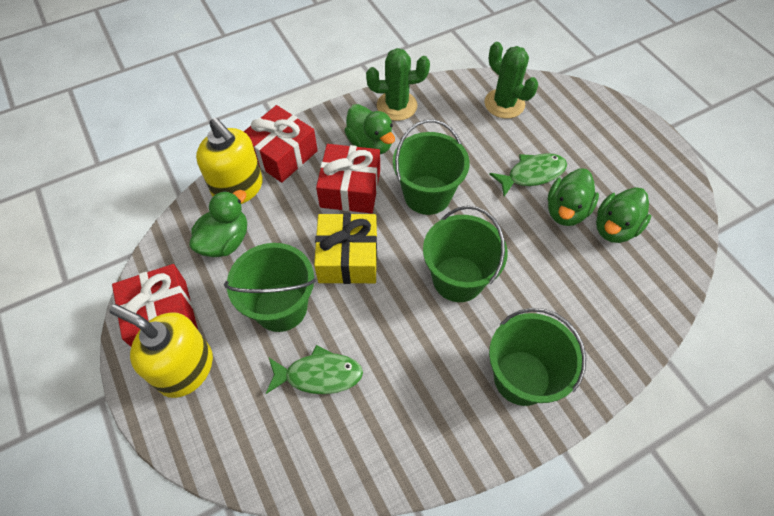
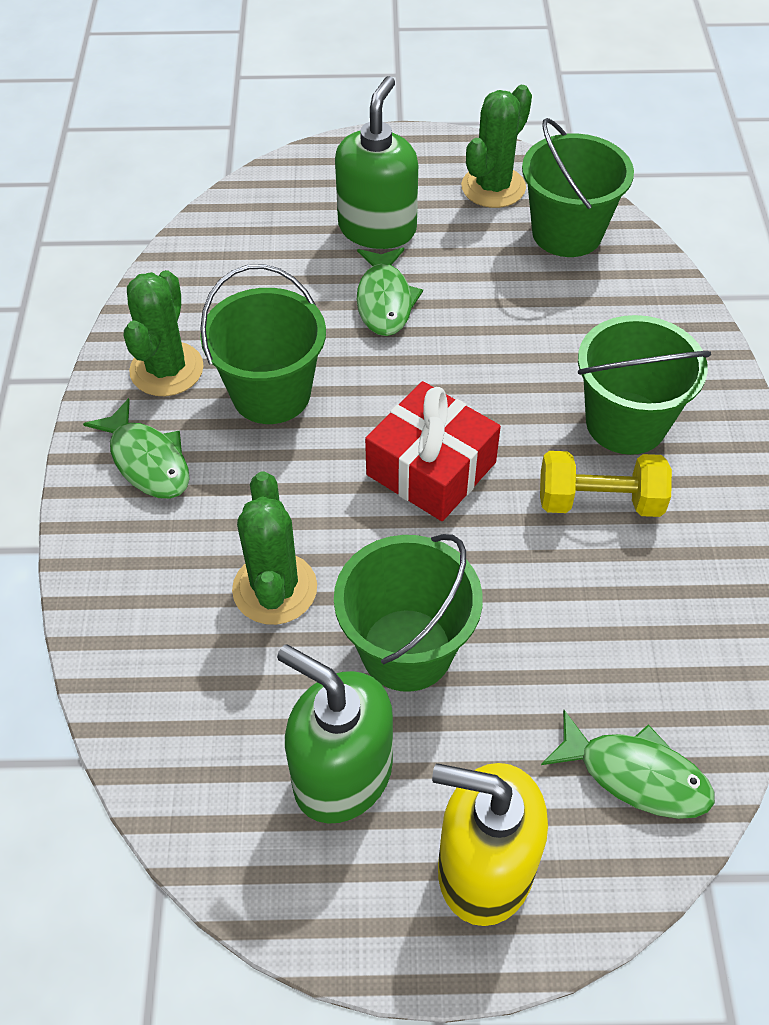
green cactus: 2 -> 3
green duck: 4 -> 0
green fish: 2 -> 3
green soap dispenser: 0 -> 2
red gift: 3 -> 1
yellow dumbbell: 0 -> 1
yellow gift: 1 -> 0
yellow soap dispenser: 2 -> 1

